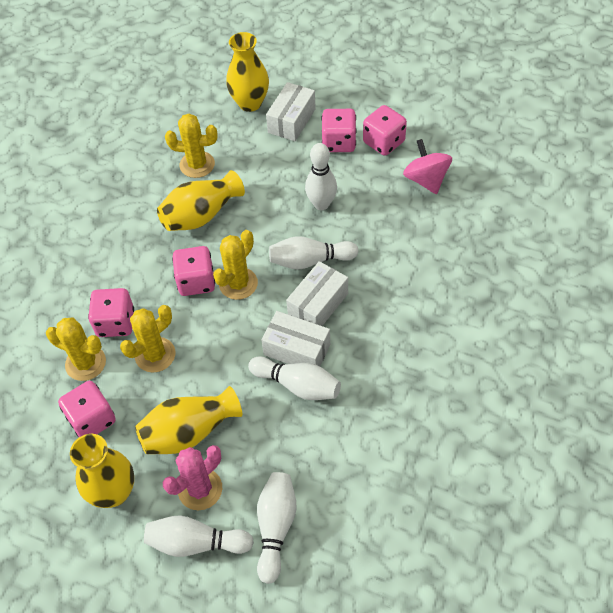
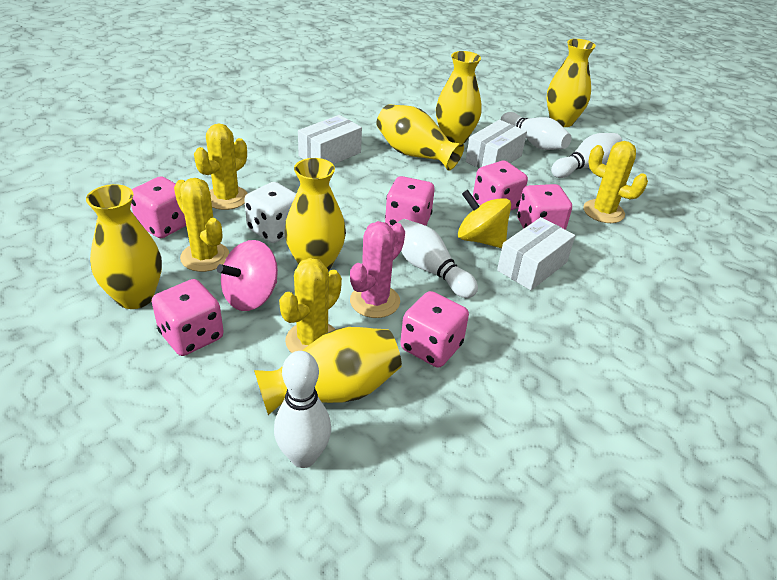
pink dice: 5 -> 6
white bowling pin: 5 -> 4
white dice: 0 -> 1
yellow spinning top: 0 -> 1
yellow vase: 4 -> 6

